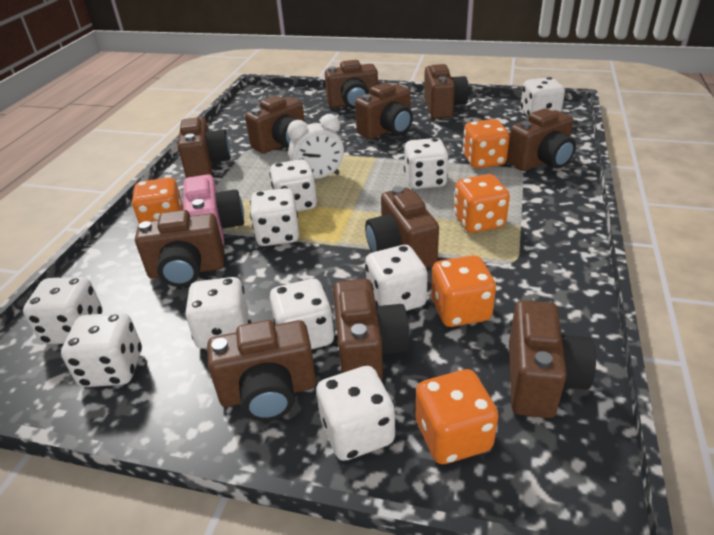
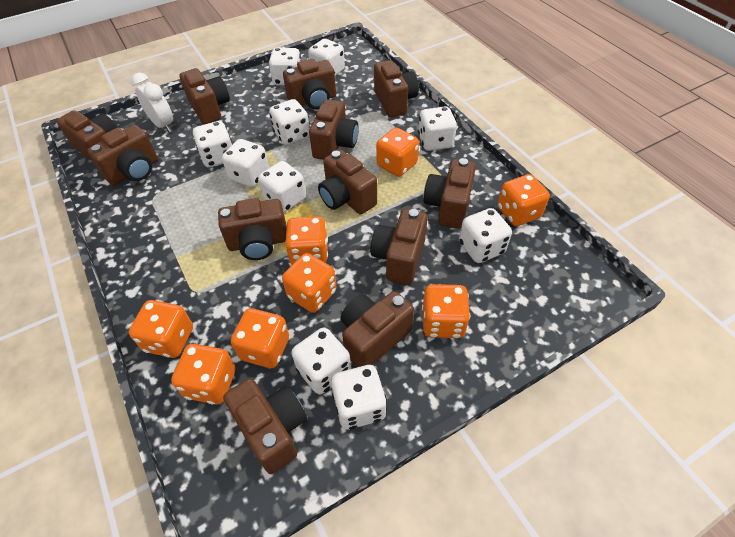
brown camera: 11 -> 12
orange dice: 5 -> 8
pink camera: 1 -> 0

